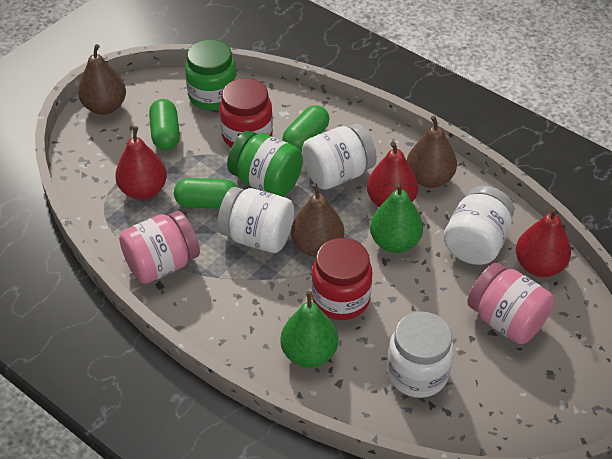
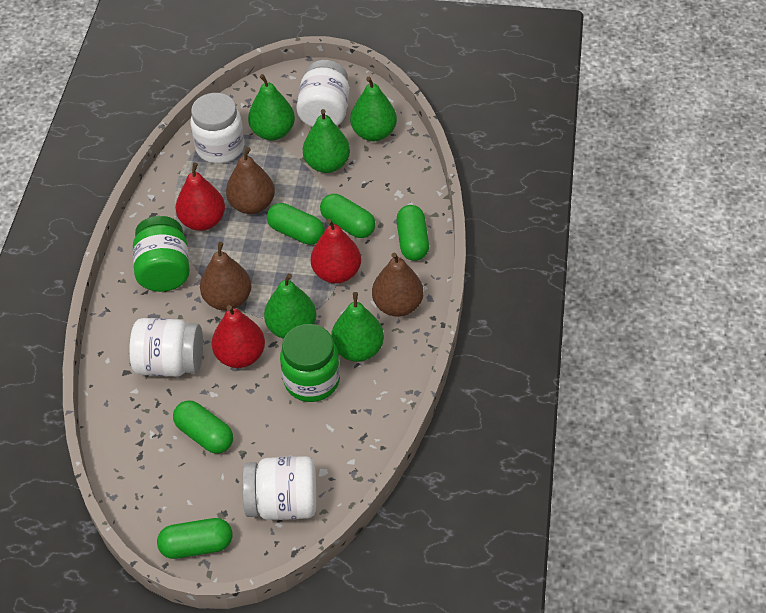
green capsule: 3 -> 5
green pear: 2 -> 5
pink jar: 2 -> 0
red jar: 2 -> 0

